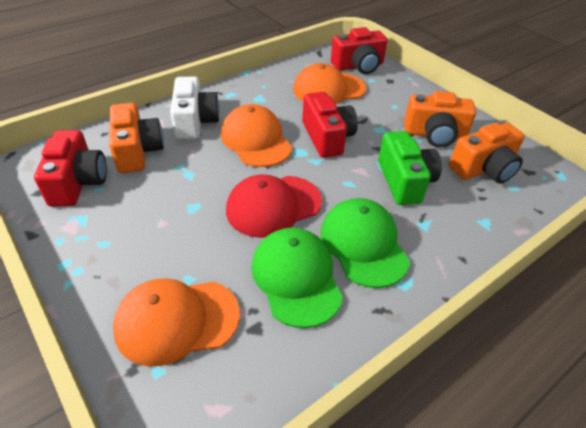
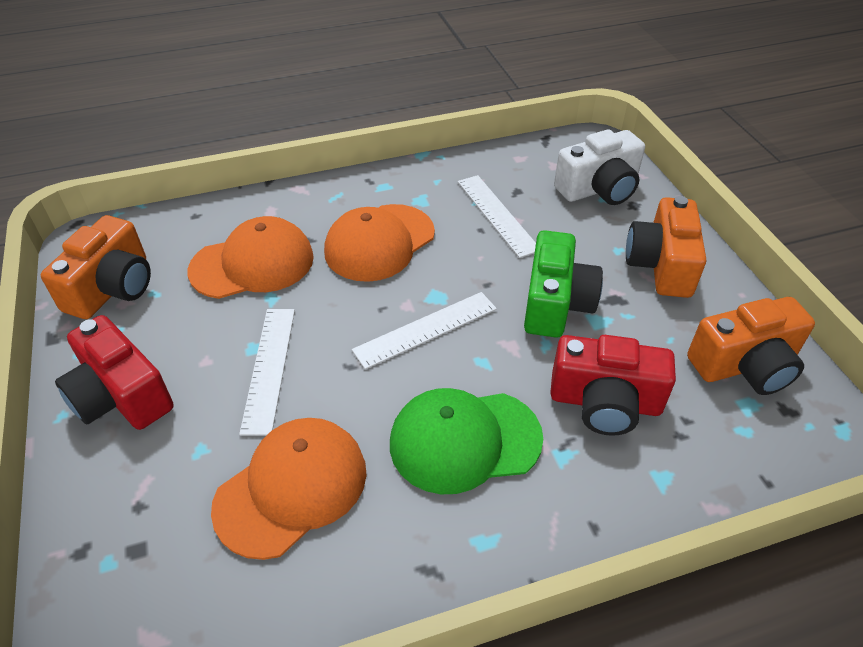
green cap: 2 -> 1
red camera: 3 -> 2
red cap: 1 -> 0
white ruler: 0 -> 3

